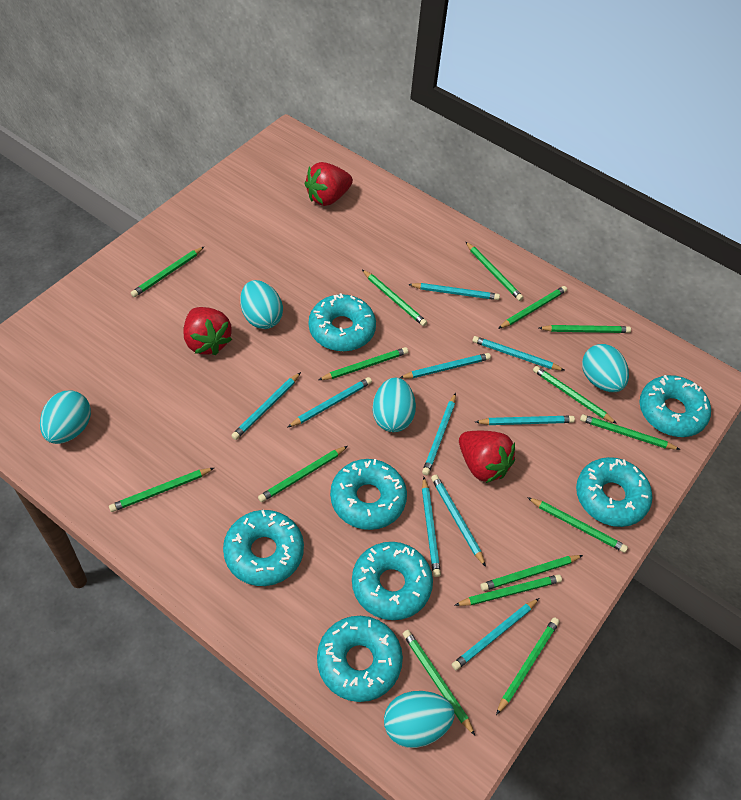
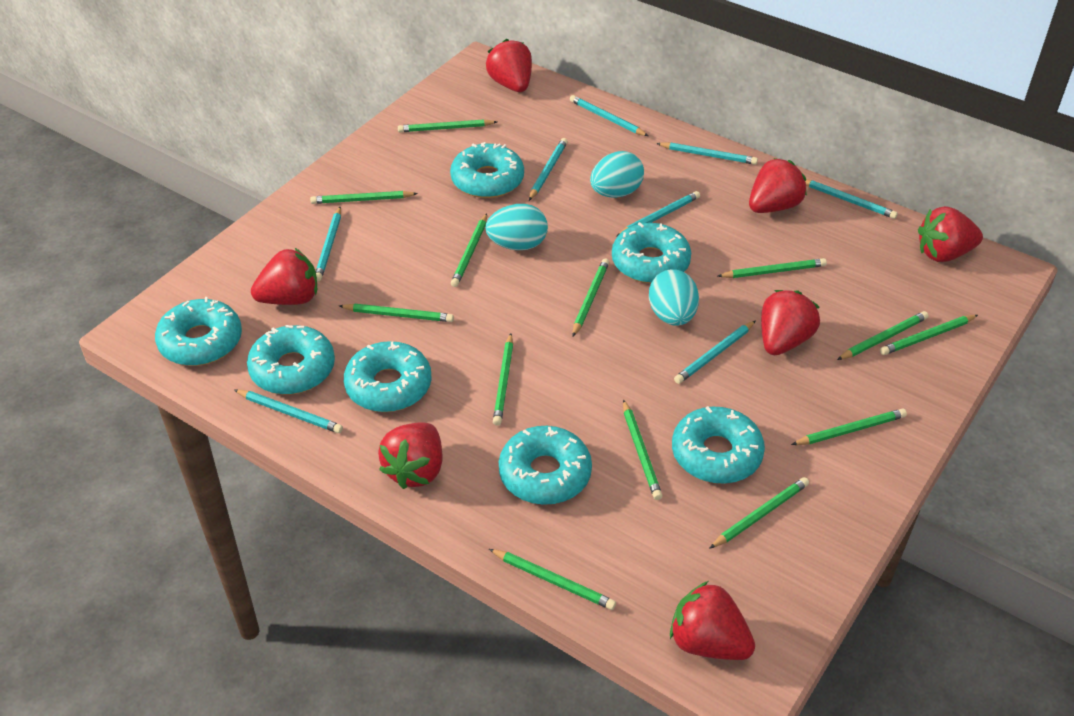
green pencil: 15 -> 13
red strawberry: 3 -> 7
turquoise egg: 5 -> 3
turquoise pencil: 10 -> 8

